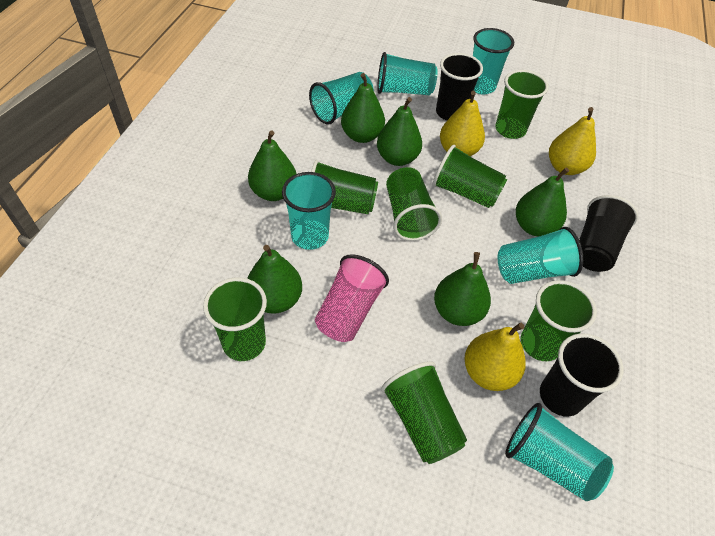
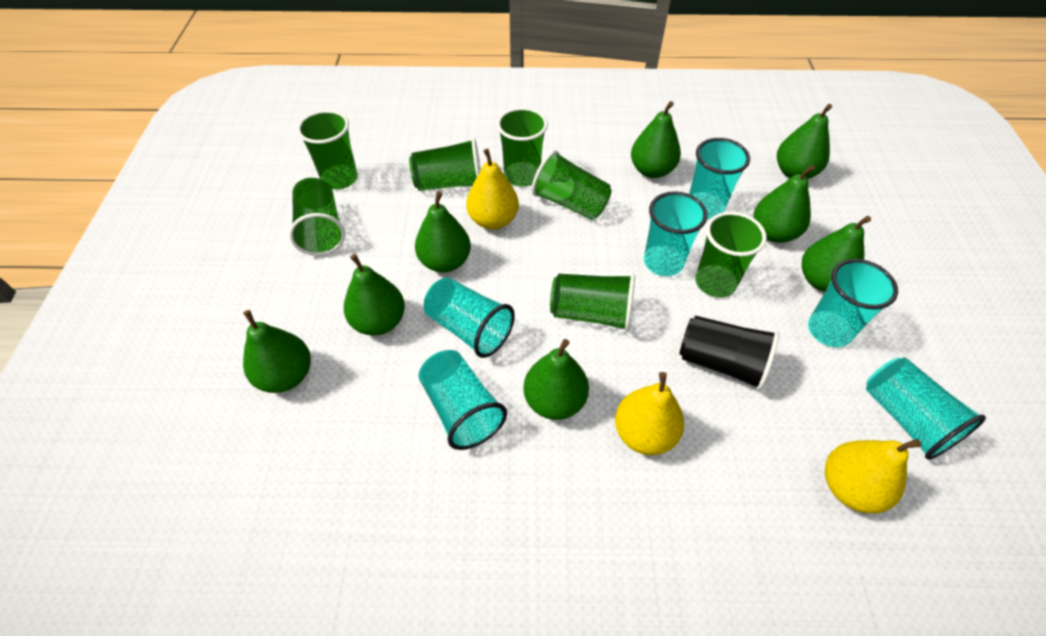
black cup: 3 -> 1
green pear: 6 -> 8
pink cup: 1 -> 0

